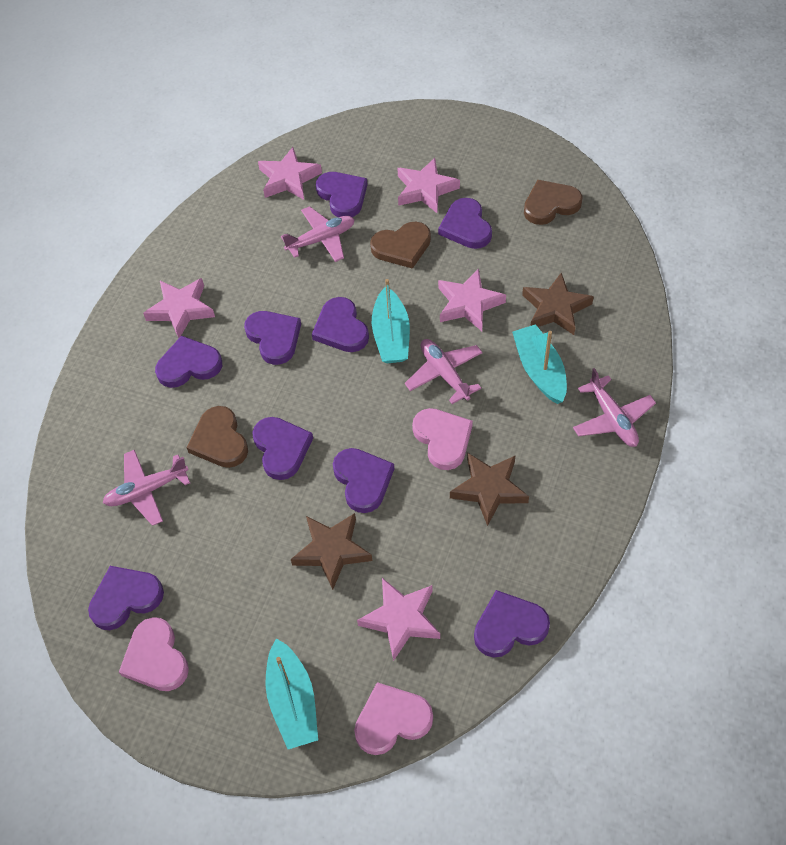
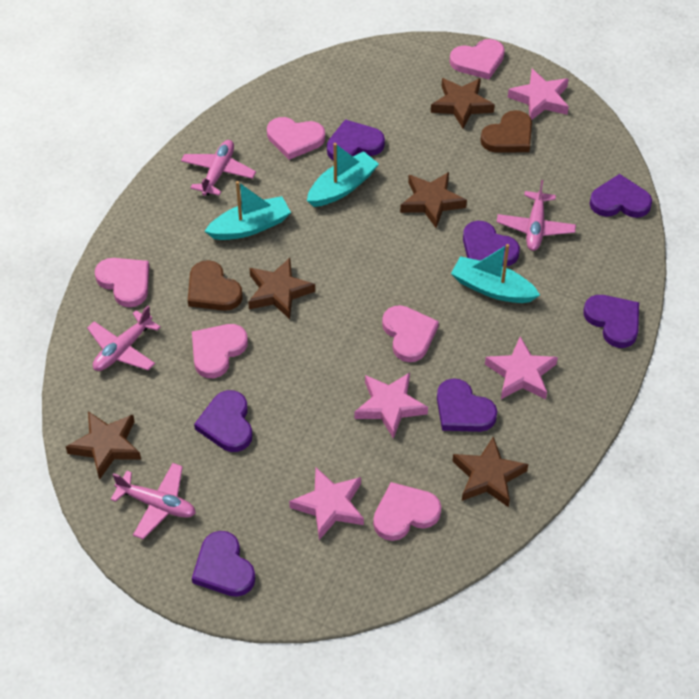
brown heart: 3 -> 2
brown star: 3 -> 5
pink heart: 3 -> 6
pink star: 5 -> 4
purple heart: 9 -> 7

